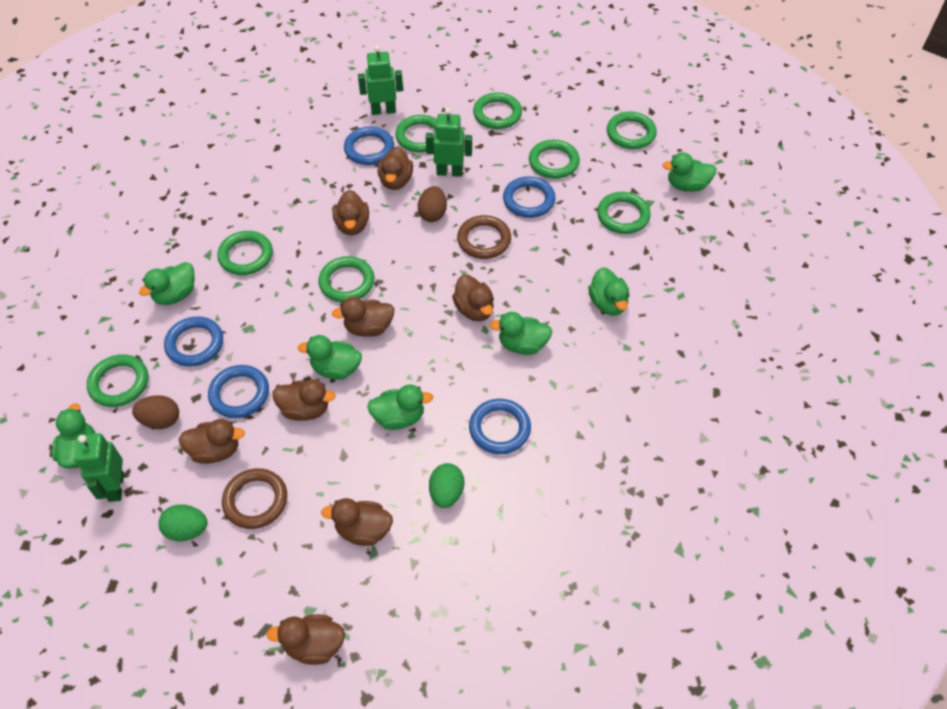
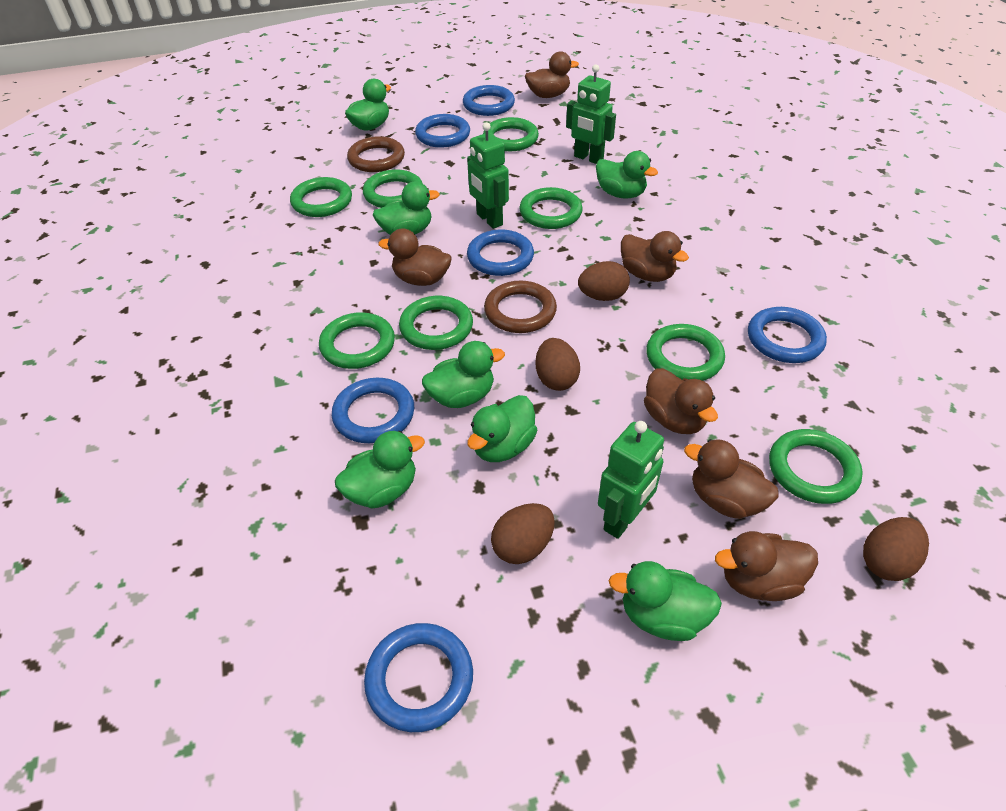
blue ring: 5 -> 6
brown duck: 8 -> 6
brown egg: 2 -> 4
green egg: 2 -> 0

